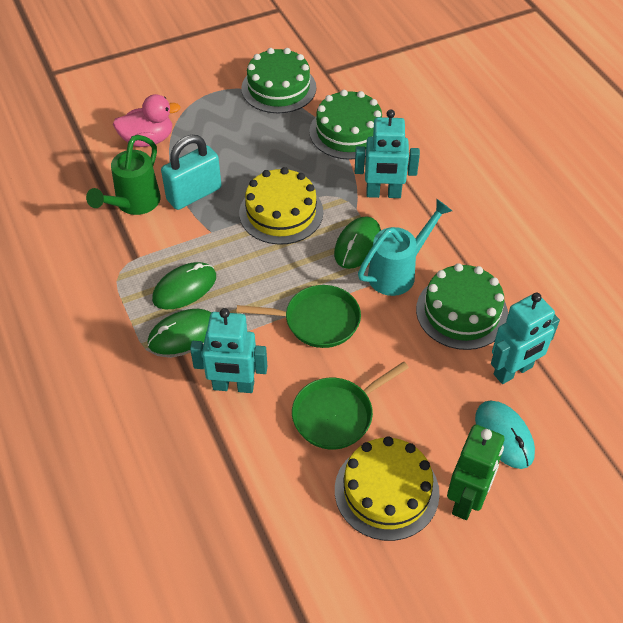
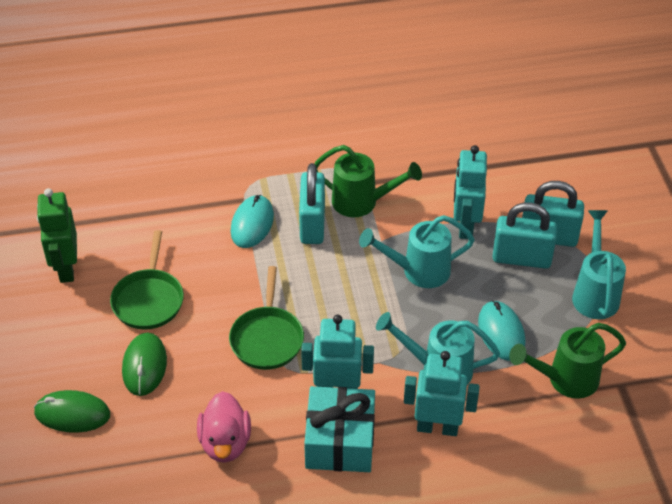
green cake: 3 -> 0
green mouse: 3 -> 2
green watering can: 1 -> 2
turquoise gift: 0 -> 1
turquoise mouse: 1 -> 2
turquoise padlock: 1 -> 3
turquoise watering can: 1 -> 3
yellow cake: 2 -> 0

